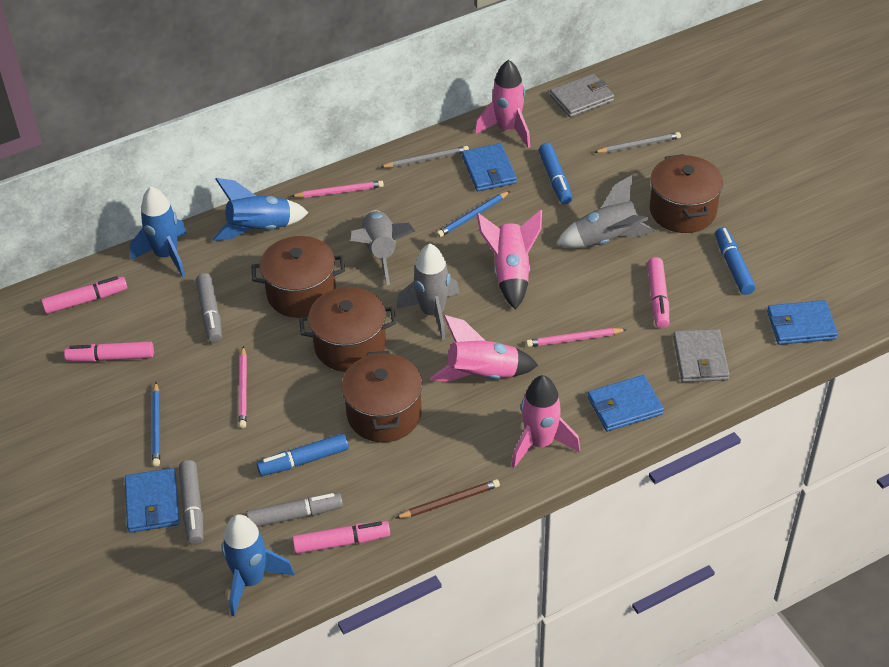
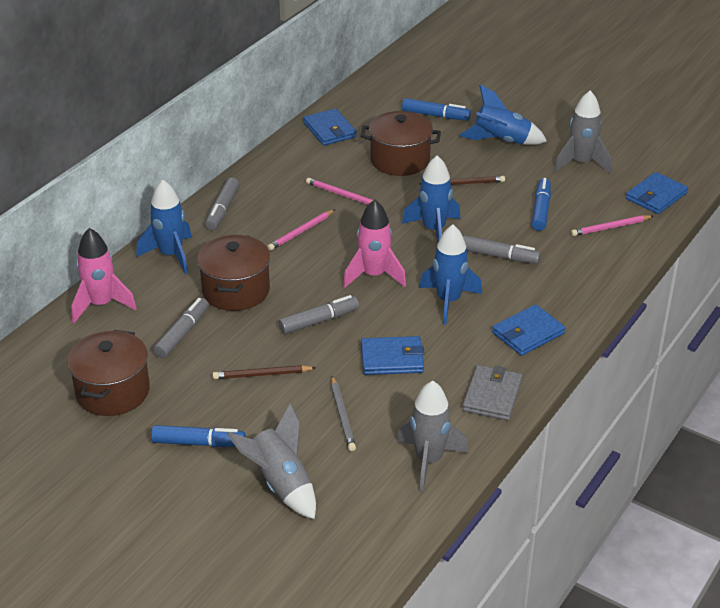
blue pencil: 2 -> 0
blue rocket: 3 -> 4
brown pencil: 1 -> 2
brown pot: 4 -> 3
grey marker: 3 -> 4
grey pencil: 2 -> 1
grey wallet: 2 -> 1
pink marker: 4 -> 0
pink rocket: 4 -> 2

